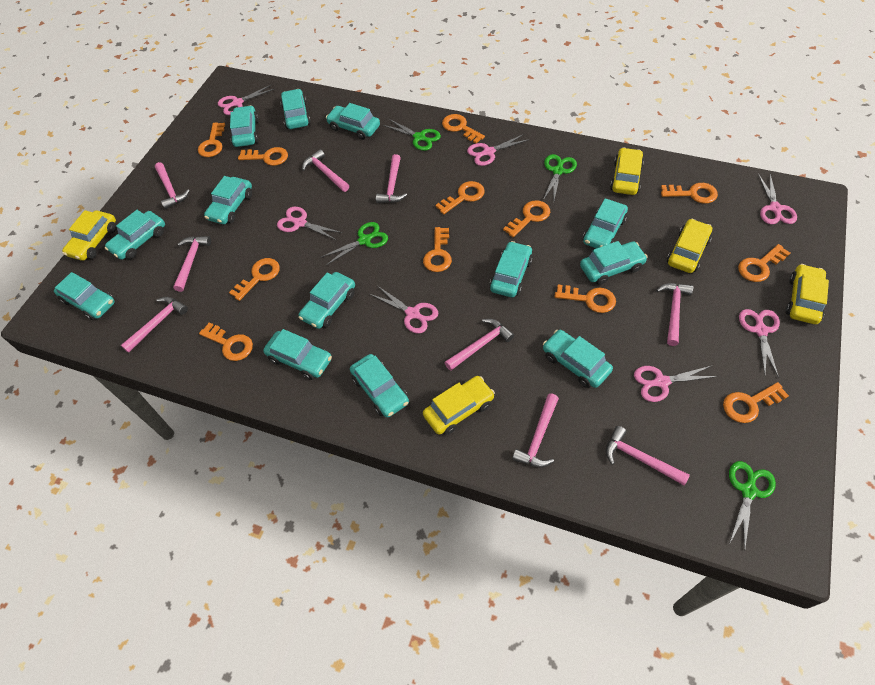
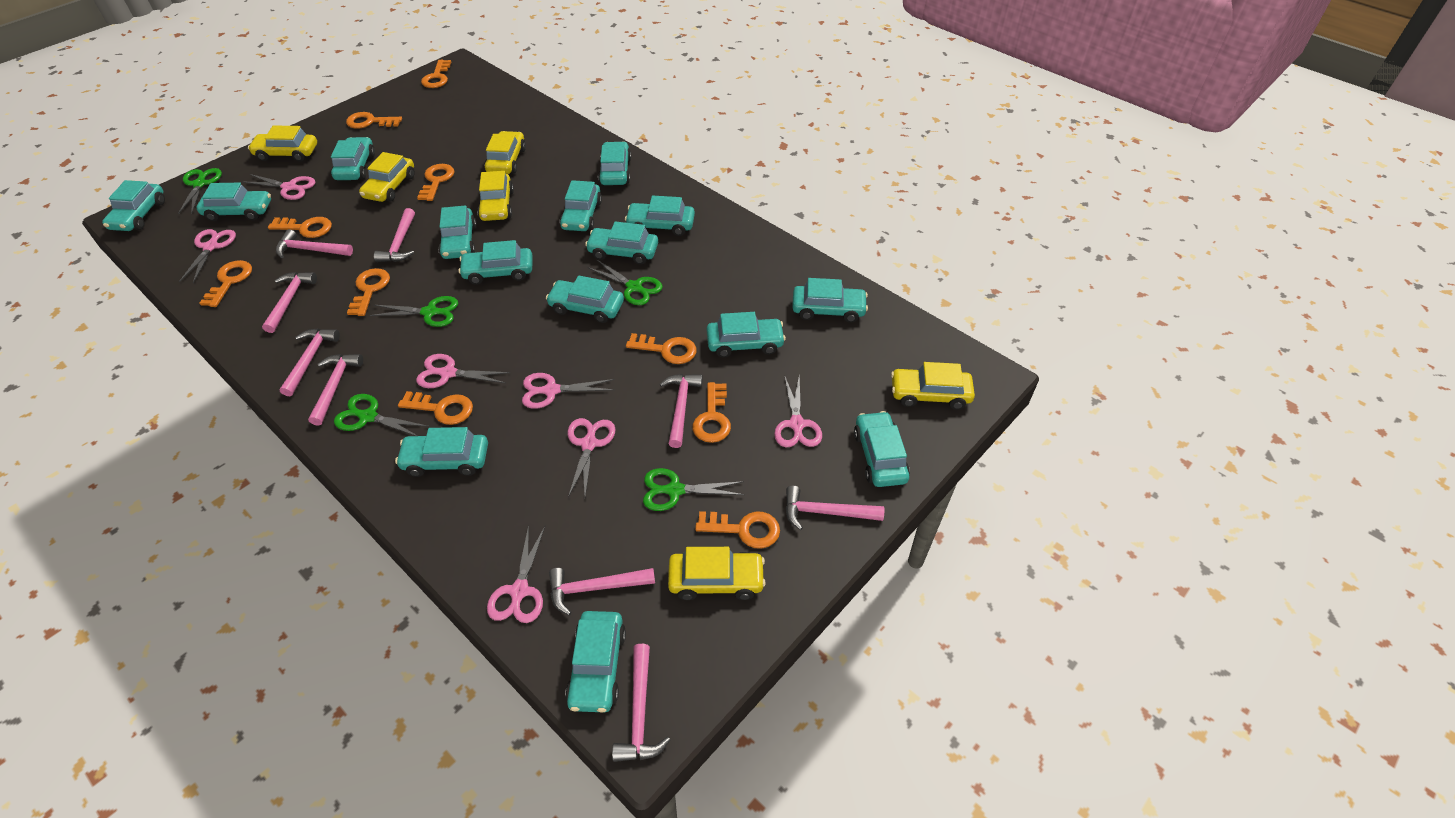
green scissors: 4 -> 5
orange key: 12 -> 10
turquoise car: 13 -> 15
yellow car: 5 -> 6

